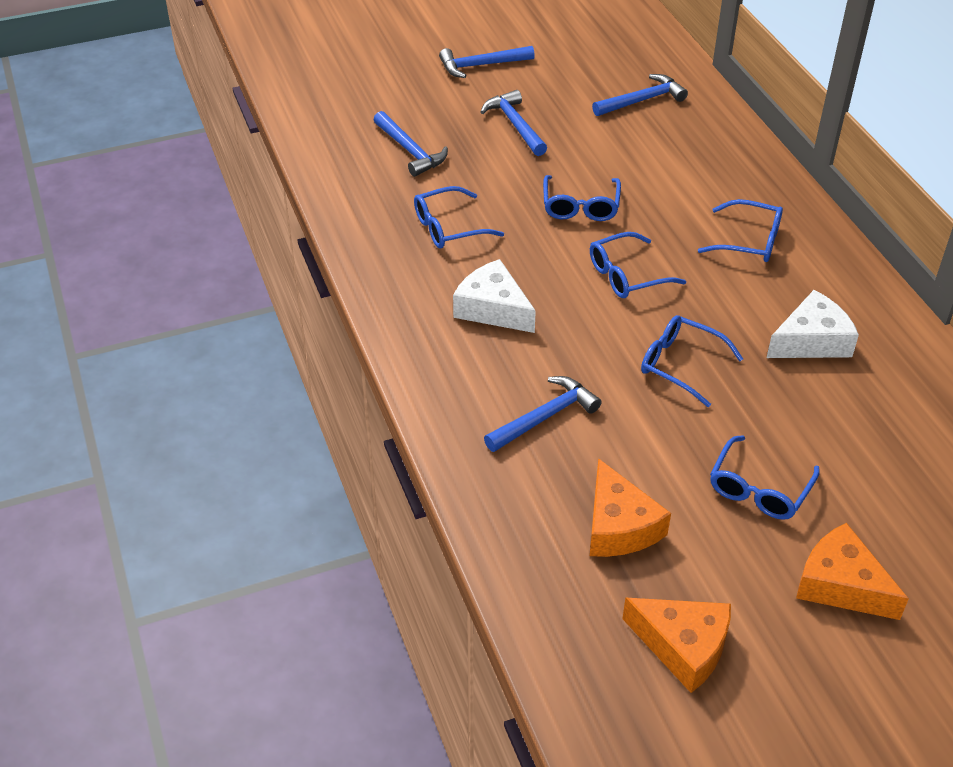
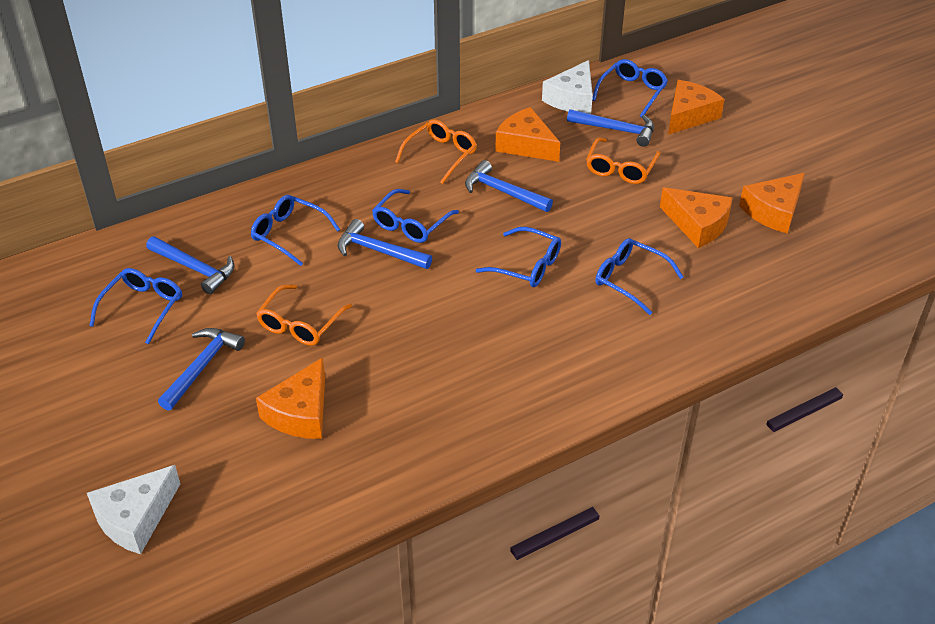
orange cheese: 3 -> 5
orange glasses: 0 -> 3

